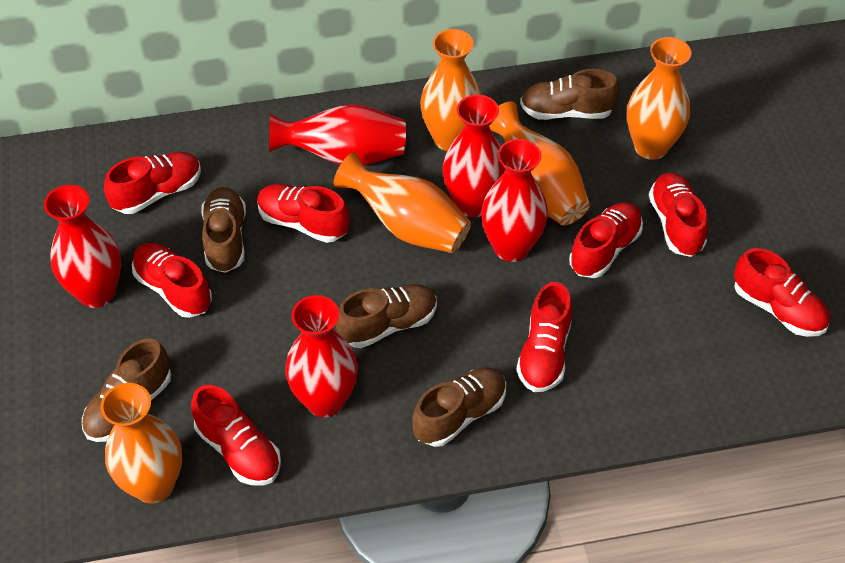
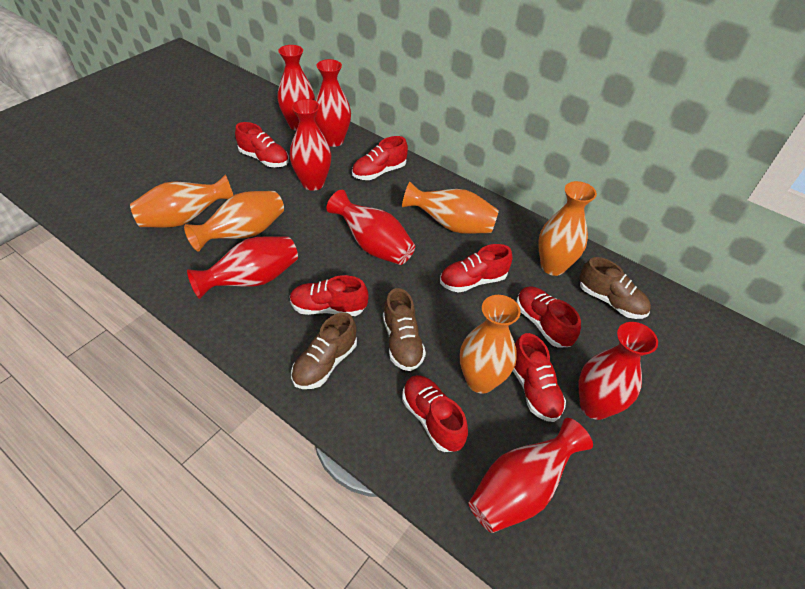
brown shoe: 5 -> 3
red shoe: 8 -> 7
red vase: 5 -> 7

